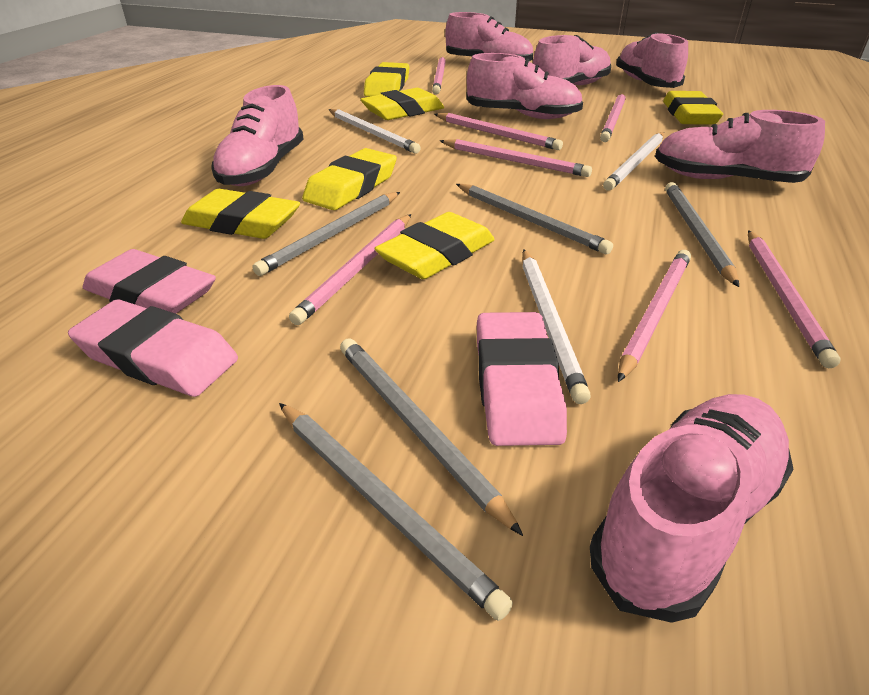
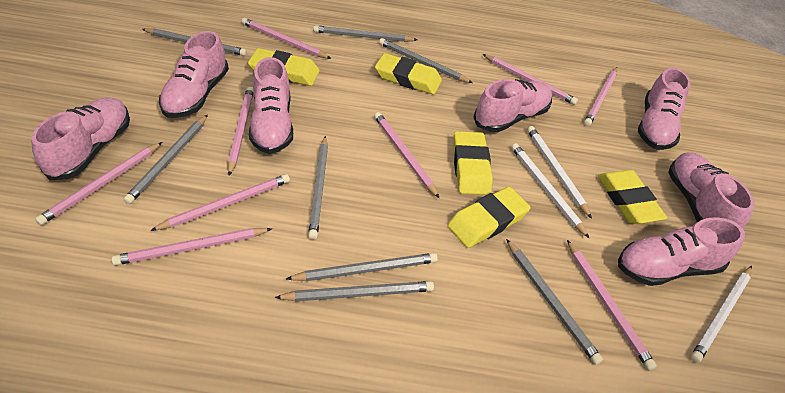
grey pencil: 5 -> 8
pink eraser: 3 -> 0
pink pencil: 7 -> 9
yellow eraser: 6 -> 5

